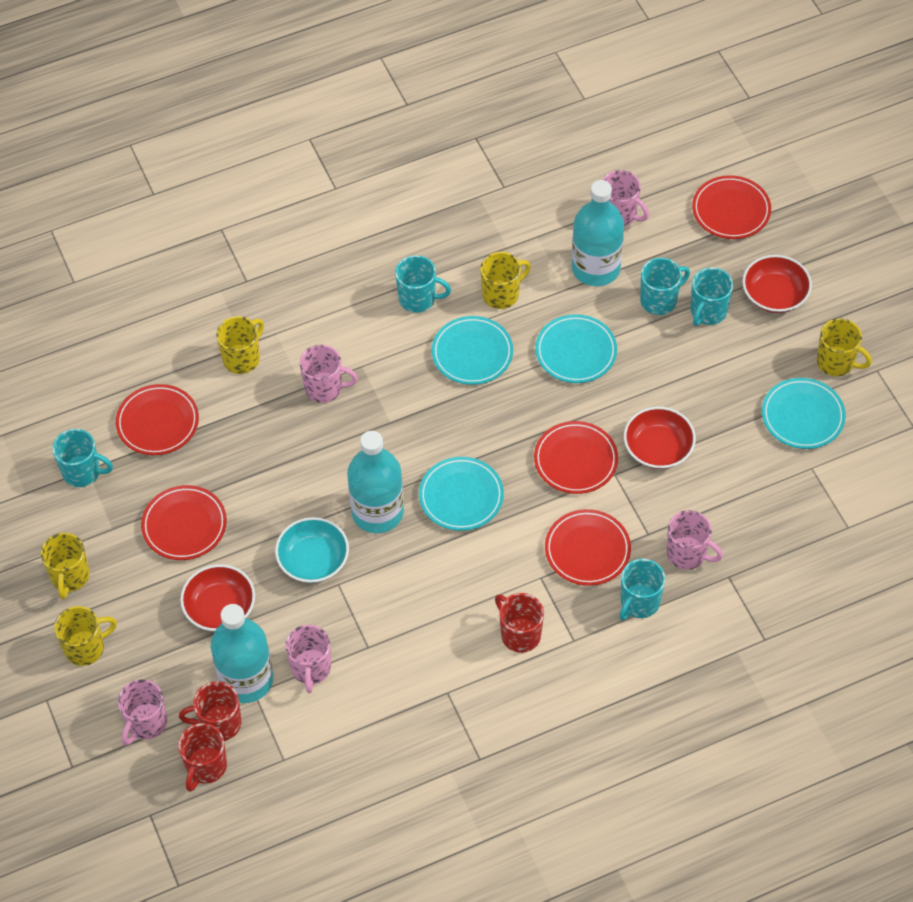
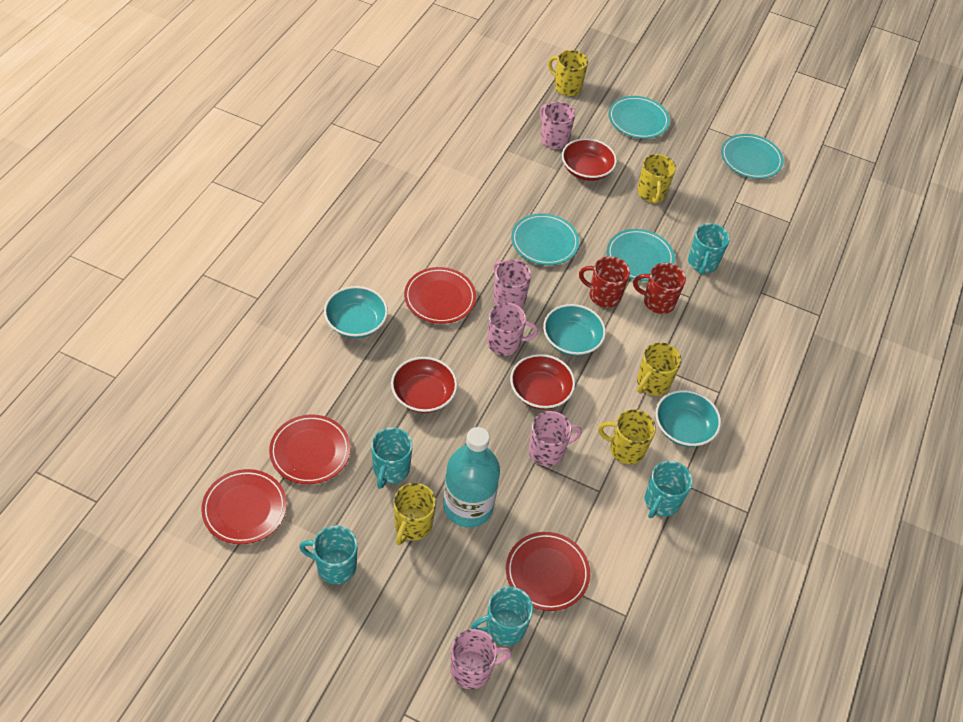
red mug: 3 -> 2
red plate: 5 -> 4
turquoise bottle: 3 -> 1
turquoise bowl: 1 -> 3

